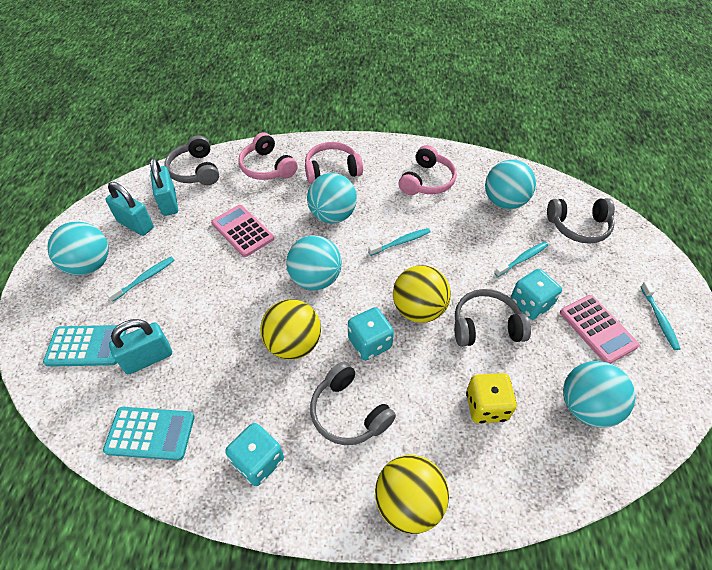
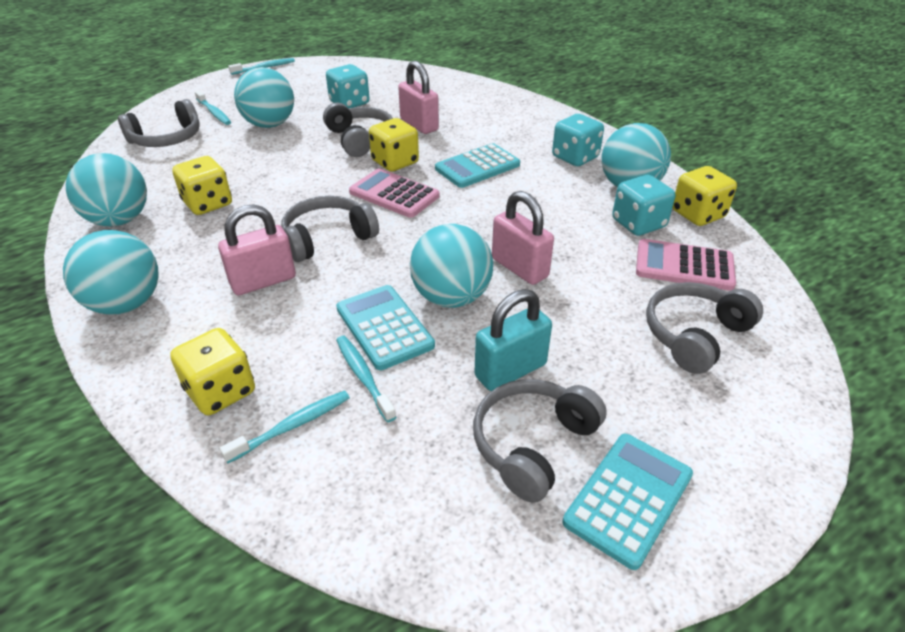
grey headphones: 4 -> 5
pink headphones: 3 -> 0
pink padlock: 0 -> 3
turquoise calculator: 2 -> 3
turquoise padlock: 3 -> 1
yellow ball: 3 -> 0
yellow dice: 1 -> 4

